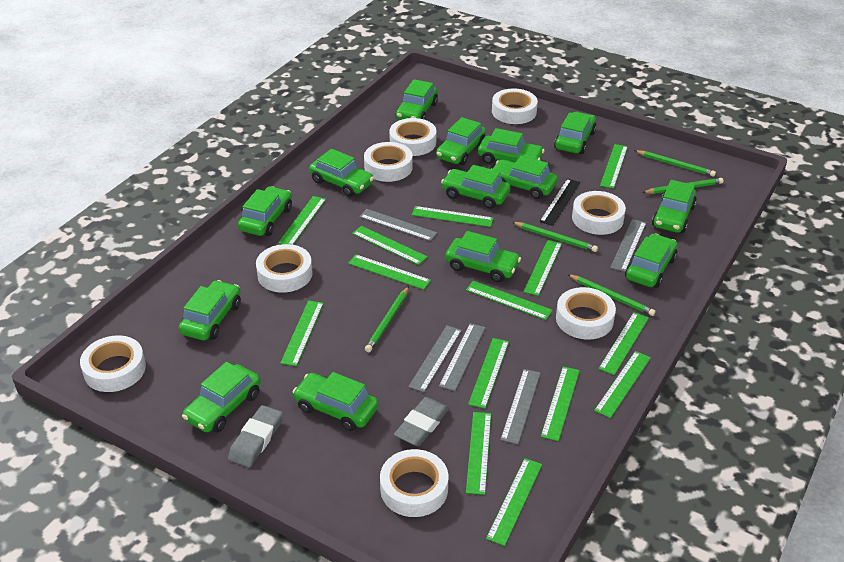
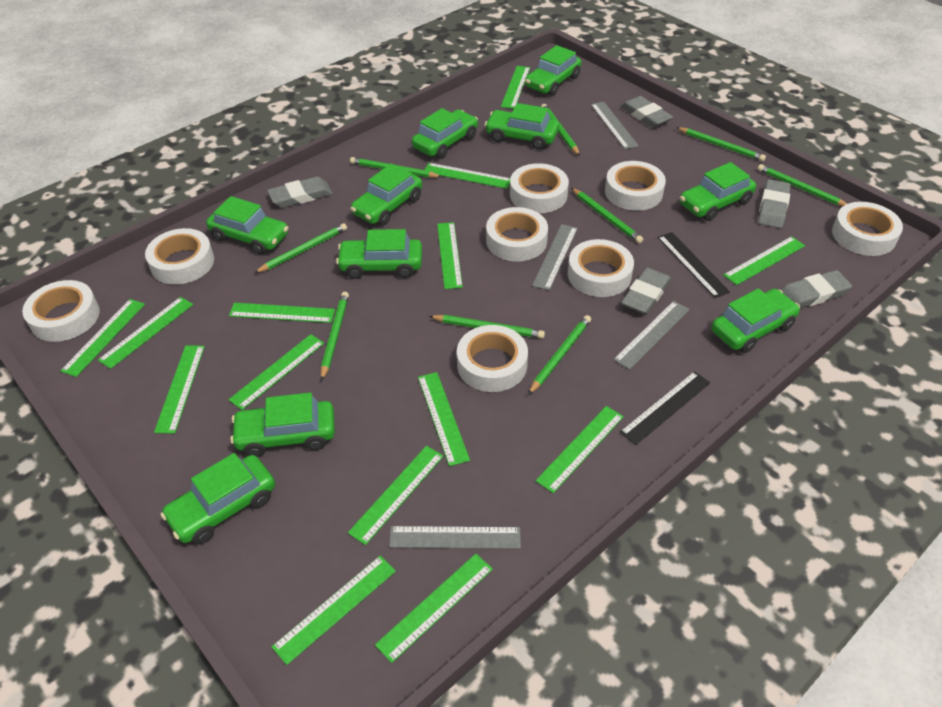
black ruler: 1 -> 2
green car: 14 -> 10
green pencil: 5 -> 9
grey eraser: 2 -> 5
grey ruler: 5 -> 4

